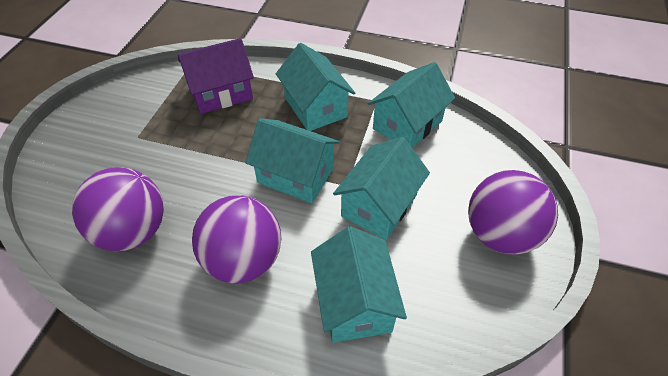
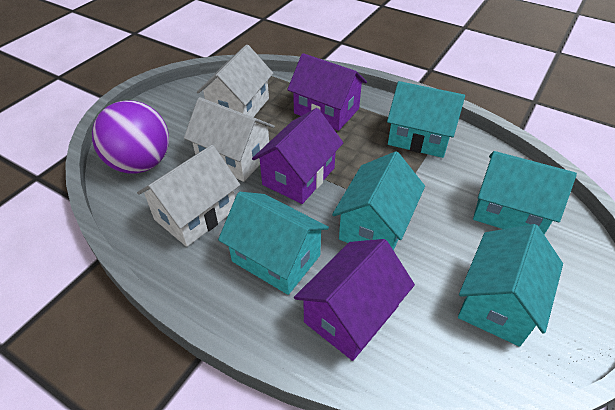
purple ball: 3 -> 1
purple house: 1 -> 3
white house: 0 -> 3

